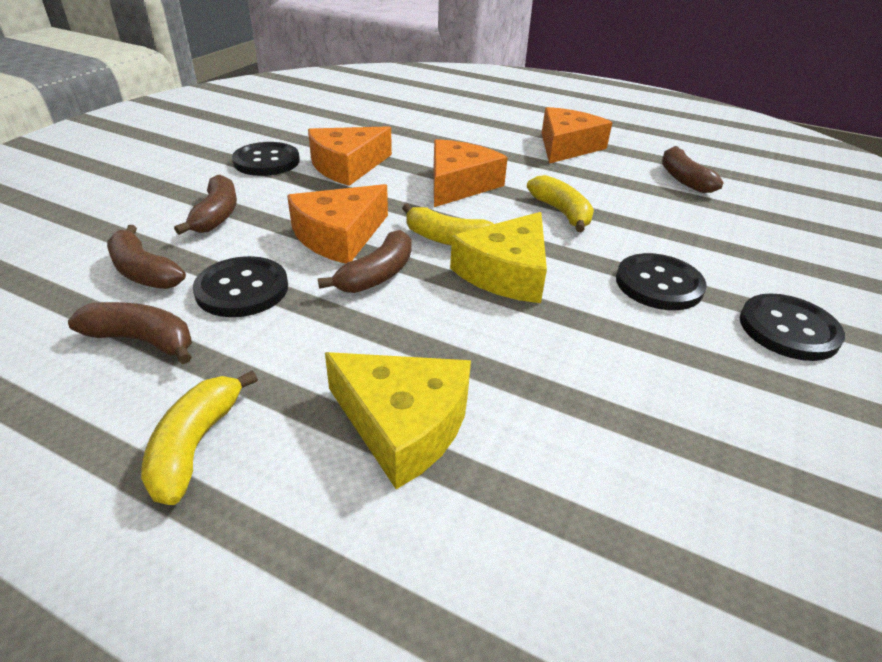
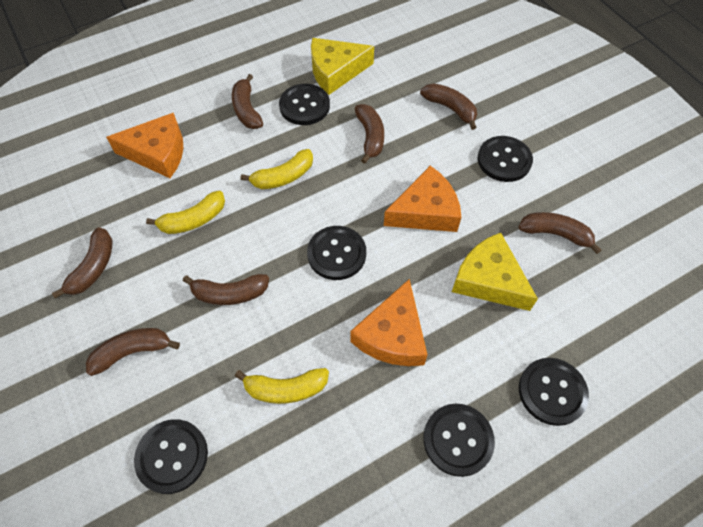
black button: 4 -> 6
brown banana: 5 -> 7
orange cheese: 4 -> 3

